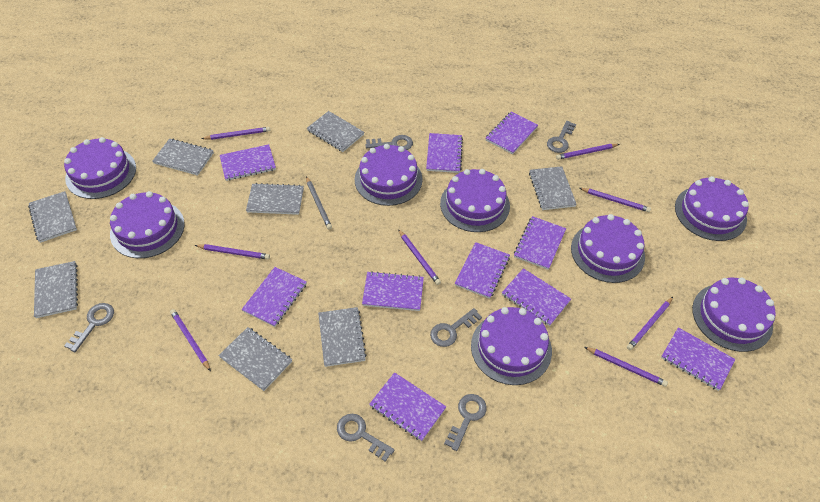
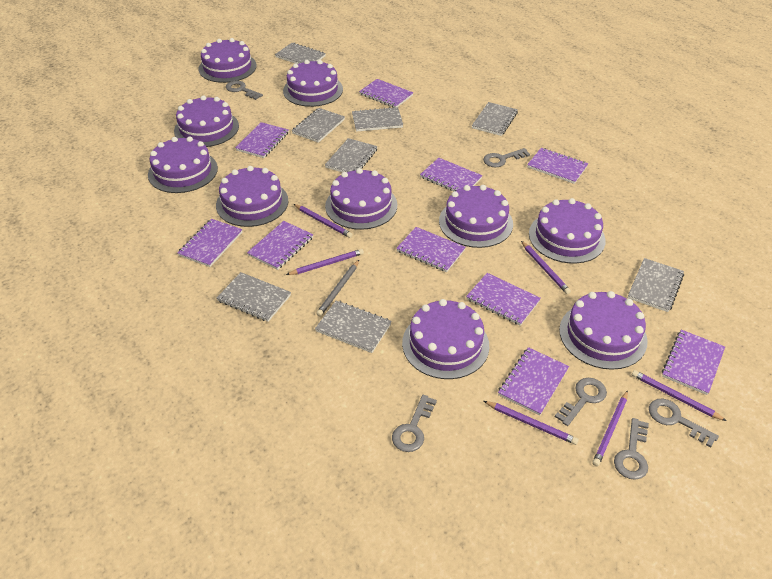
purple cake: 8 -> 10
purple pencil: 8 -> 6

